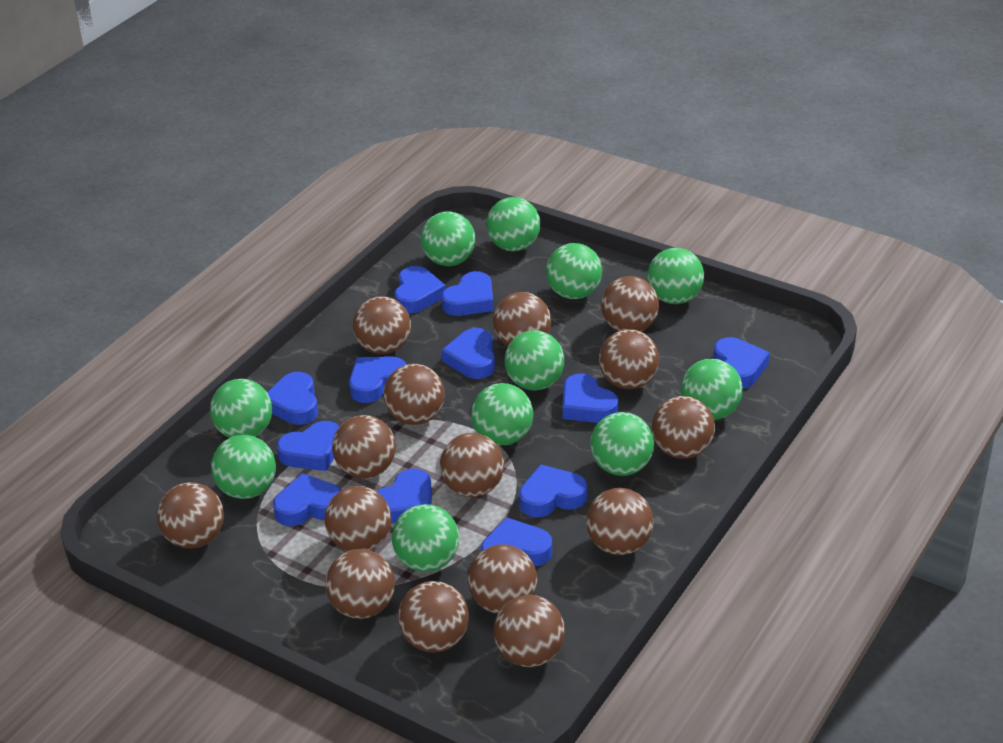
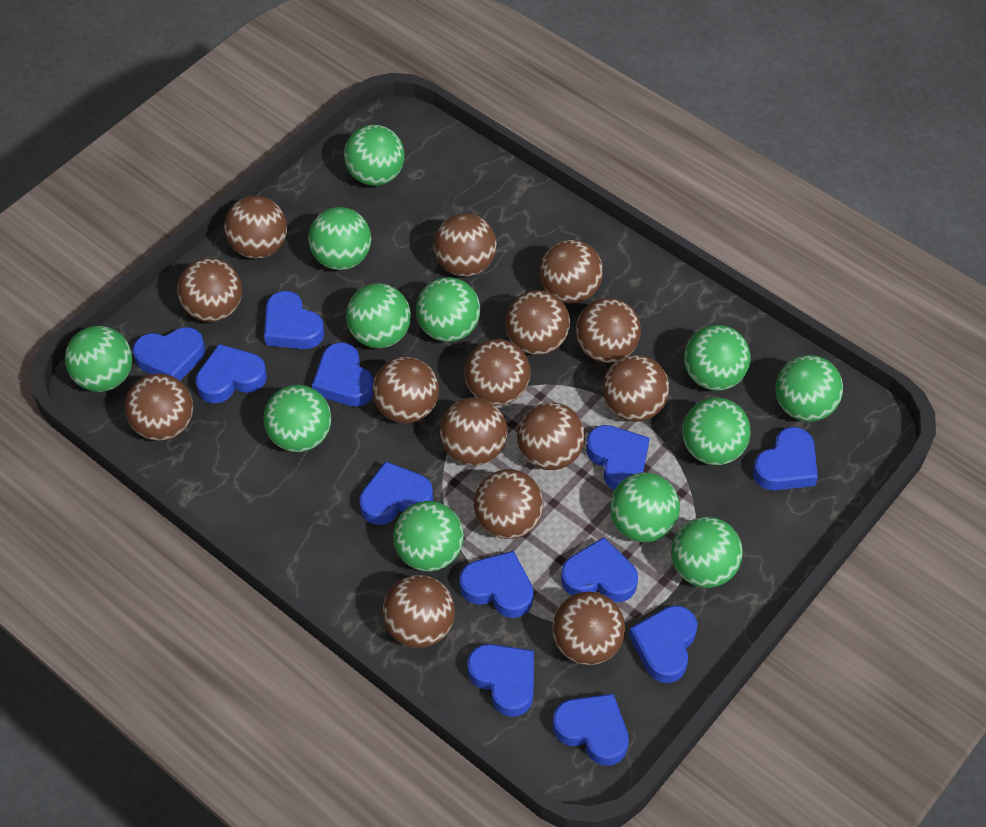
green ball: 11 -> 12

